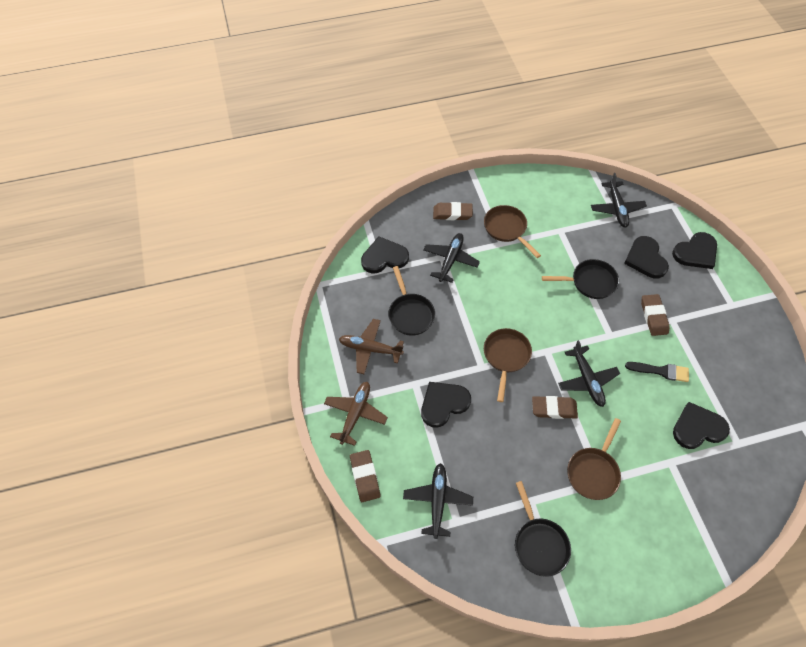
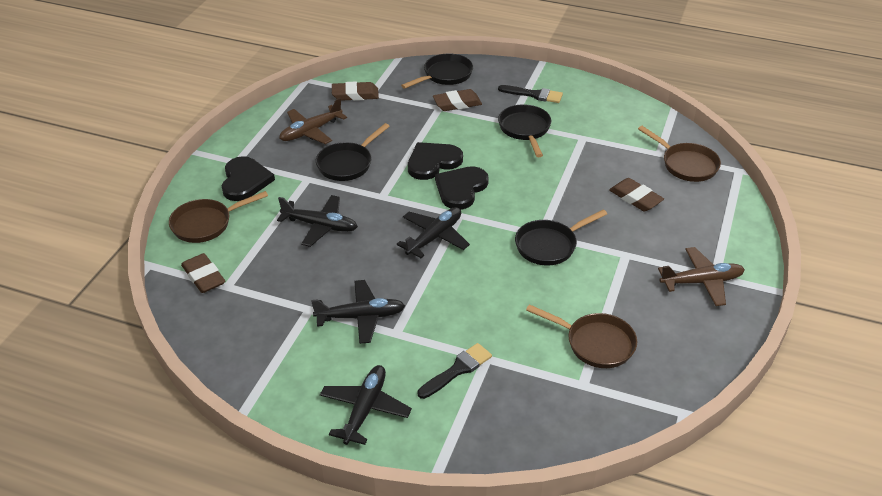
black brush: 1 -> 2
black heart: 5 -> 3
black pan: 3 -> 4

